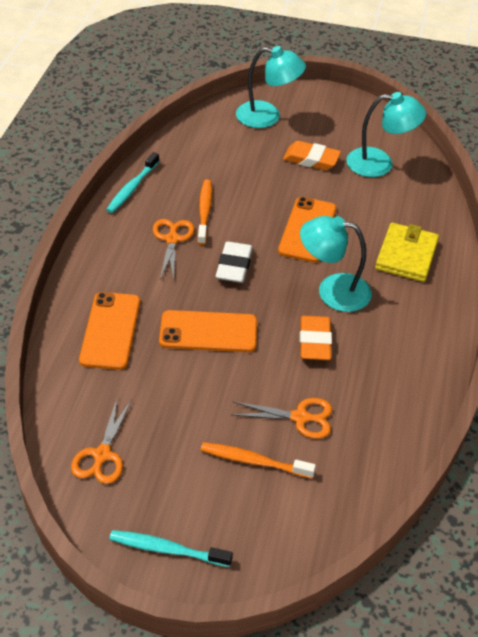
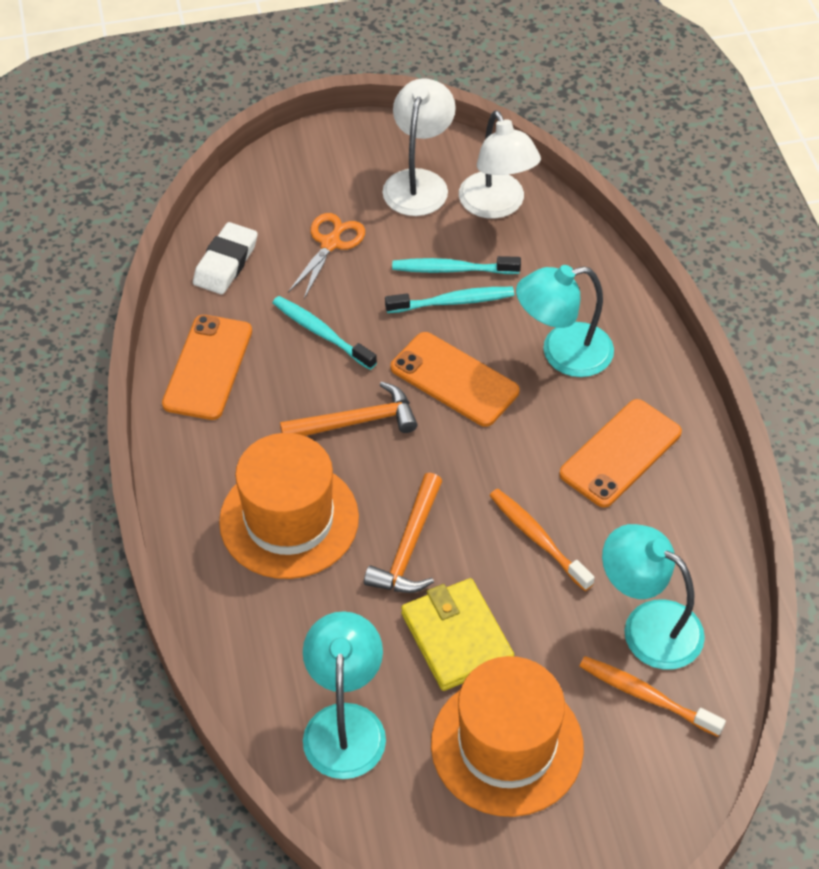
orange eraser: 2 -> 0
orange hammer: 0 -> 2
orange hat: 0 -> 2
orange scissors: 3 -> 1
turquoise toothbrush: 2 -> 3
white lamp: 0 -> 2

